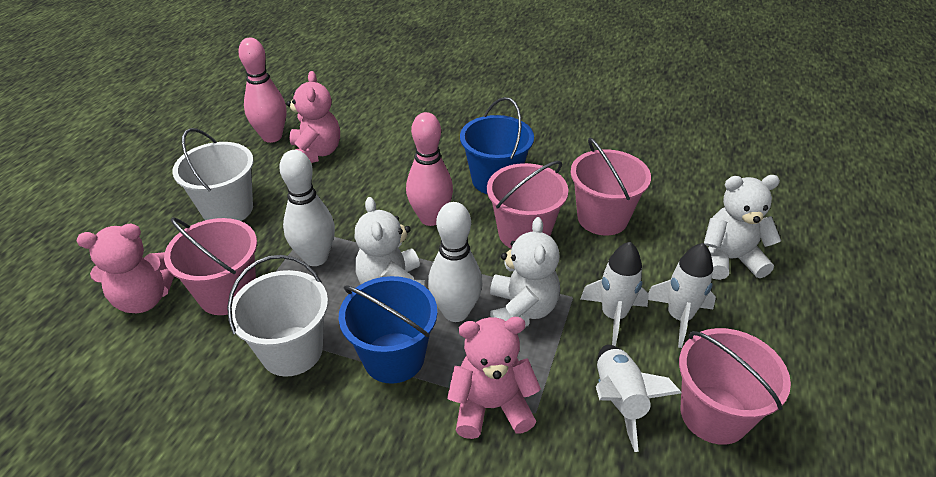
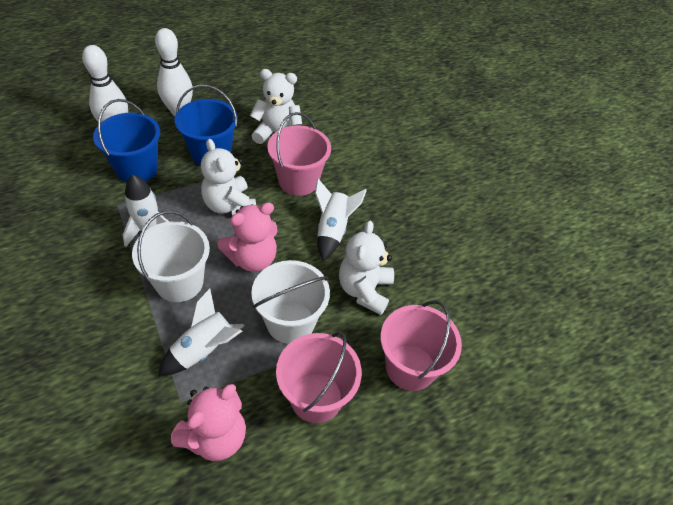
pink bowling pin: 2 -> 0
pink bucket: 4 -> 3
pink teddy bear: 3 -> 2

